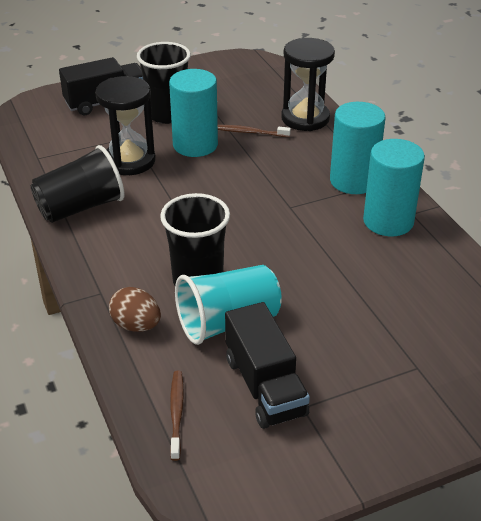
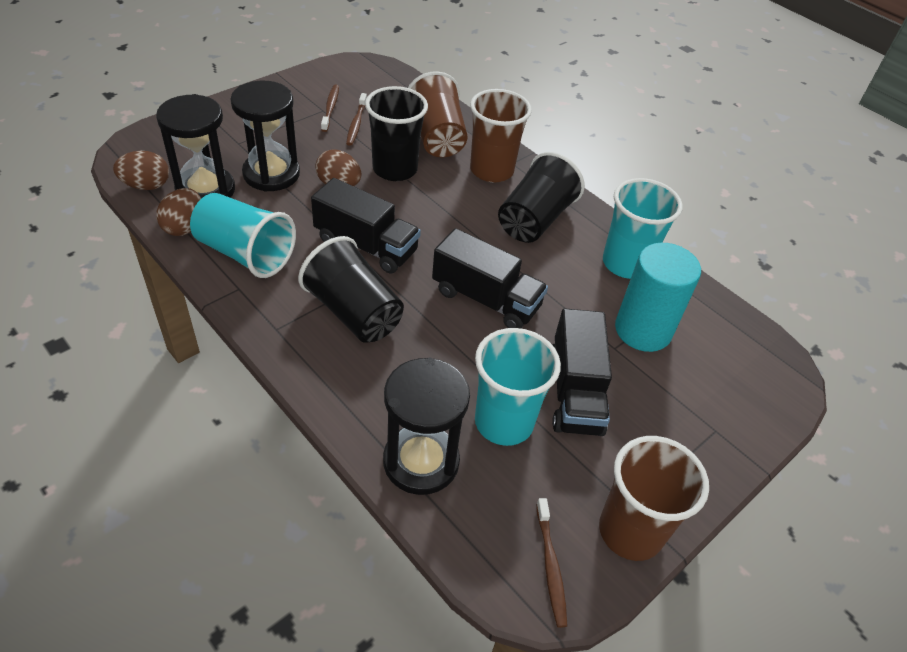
black hourglass: 2 -> 3
black truck: 2 -> 3
brown cup: 0 -> 3
brown egg: 1 -> 3
brown toothbrush: 2 -> 3
turquoise cup: 1 -> 3
turquoise cylinder: 3 -> 1

